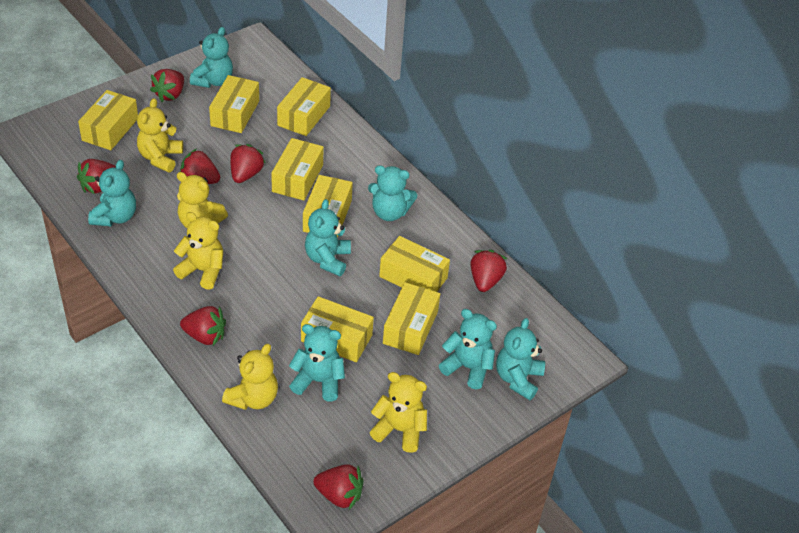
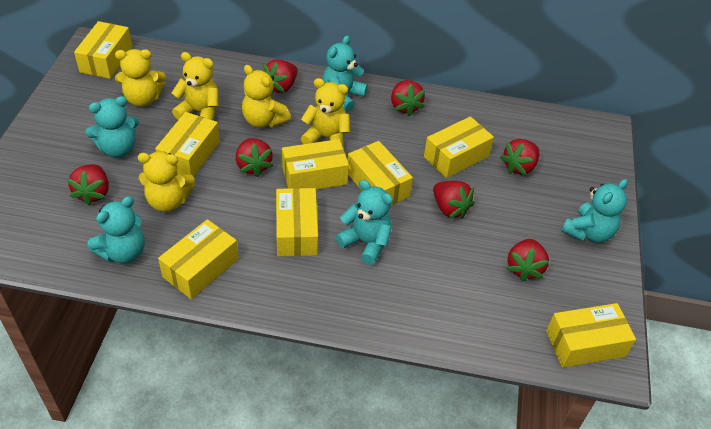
turquoise teddy bear: 7 -> 5

